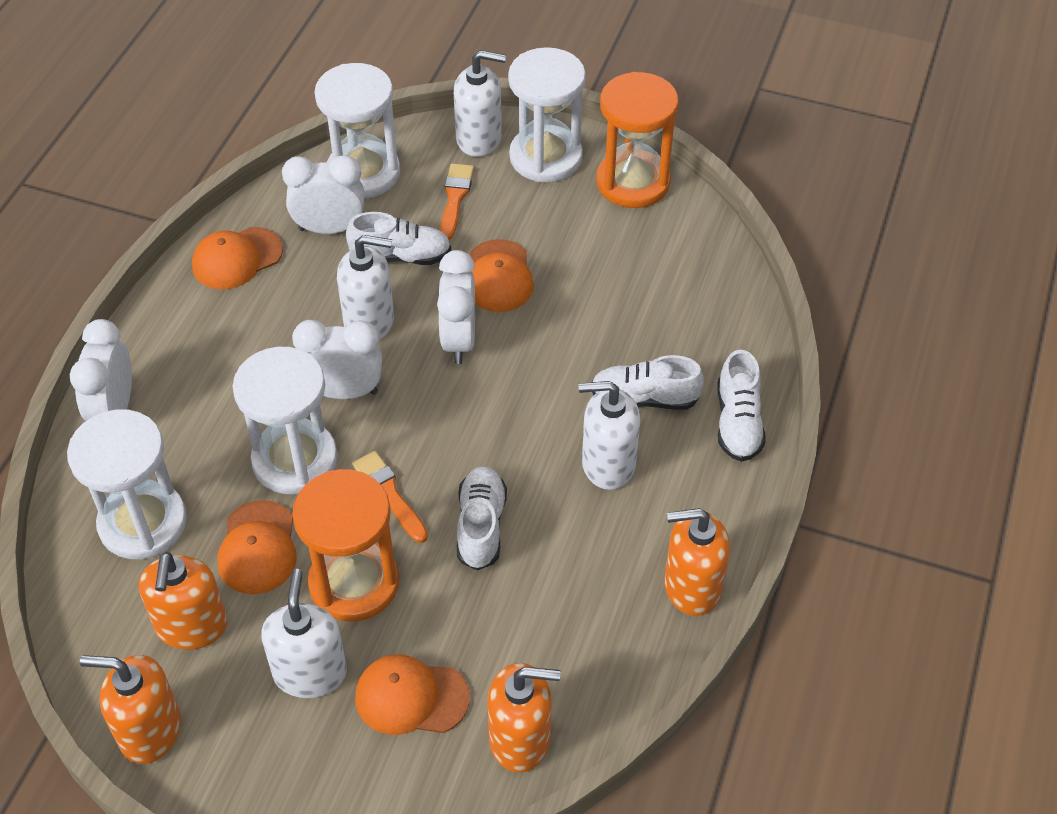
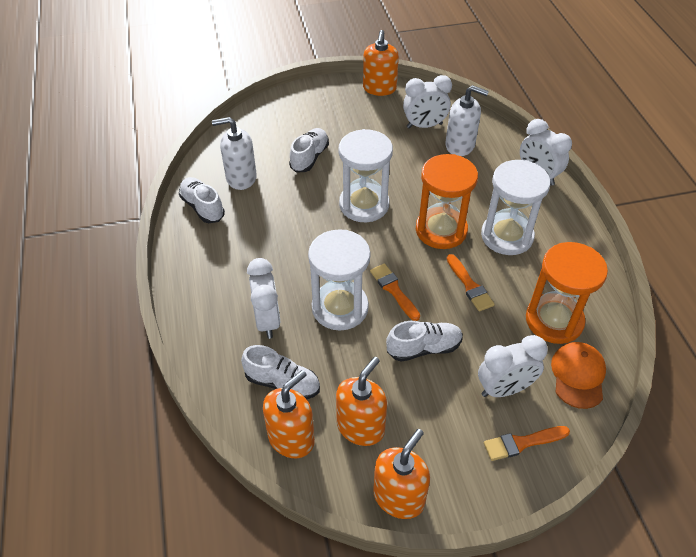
orange brush: 2 -> 3
orange cap: 4 -> 1
white hourglass: 4 -> 3
white soap dispenser: 4 -> 2

